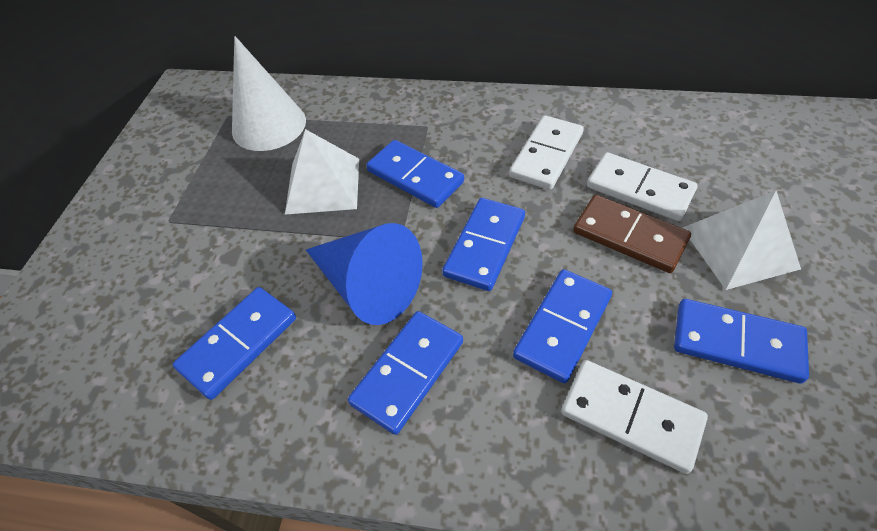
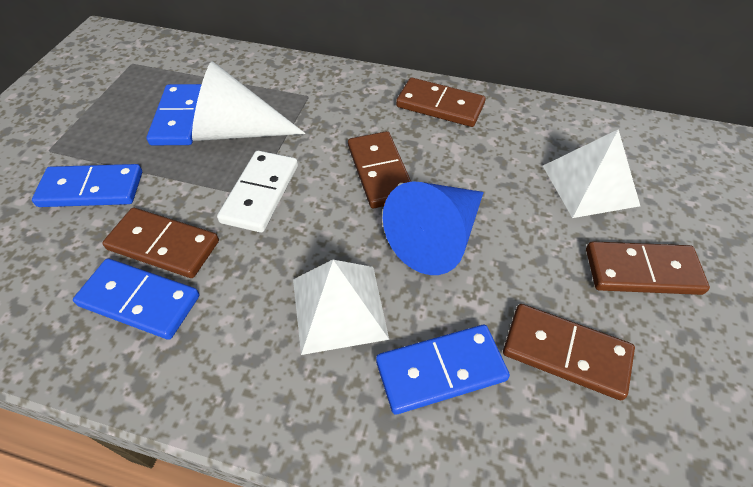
blue domino: 6 -> 4
brown domino: 1 -> 5
white domino: 3 -> 1

